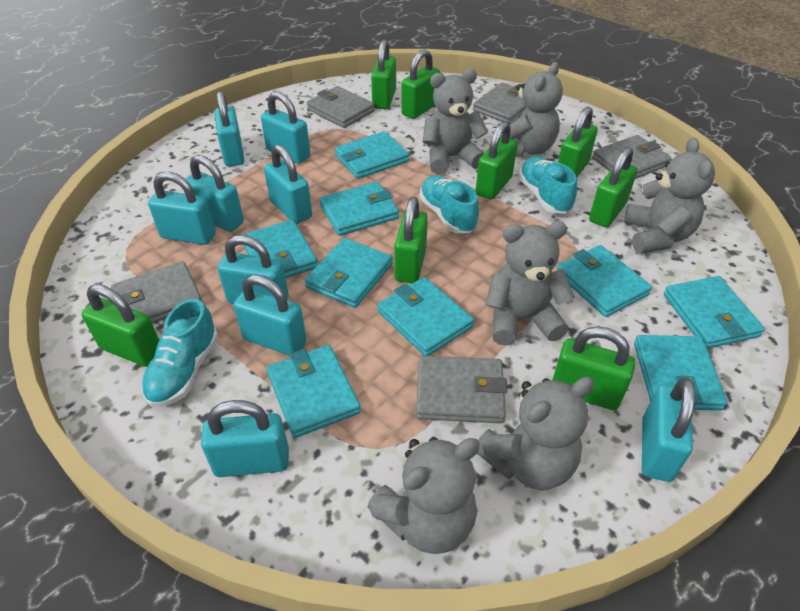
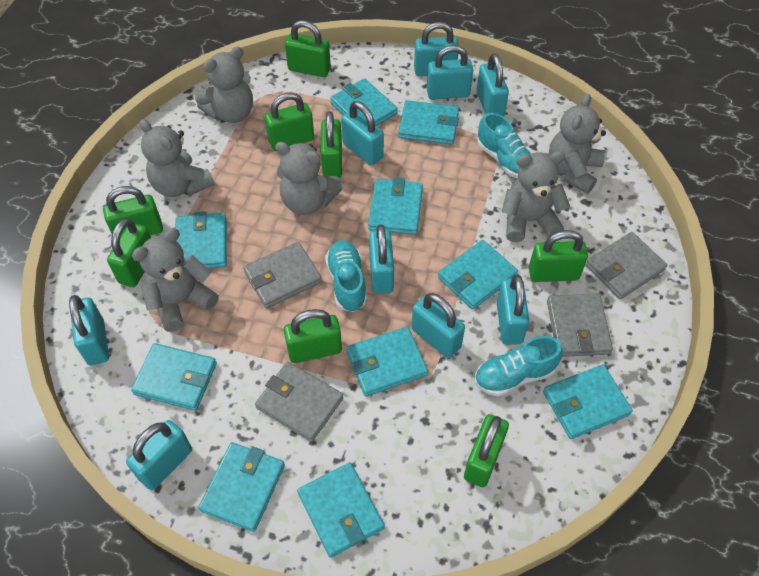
grey wallet: 5 -> 4
turquoise wallet: 9 -> 10

